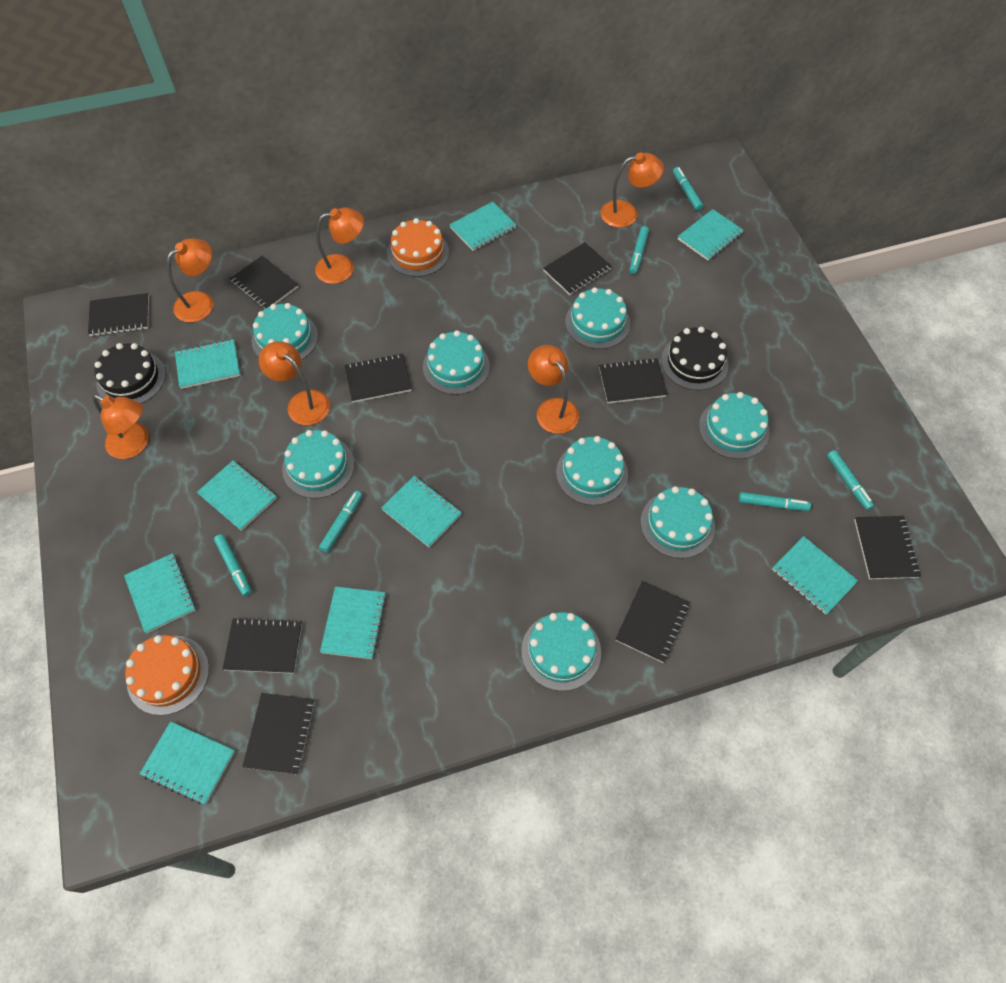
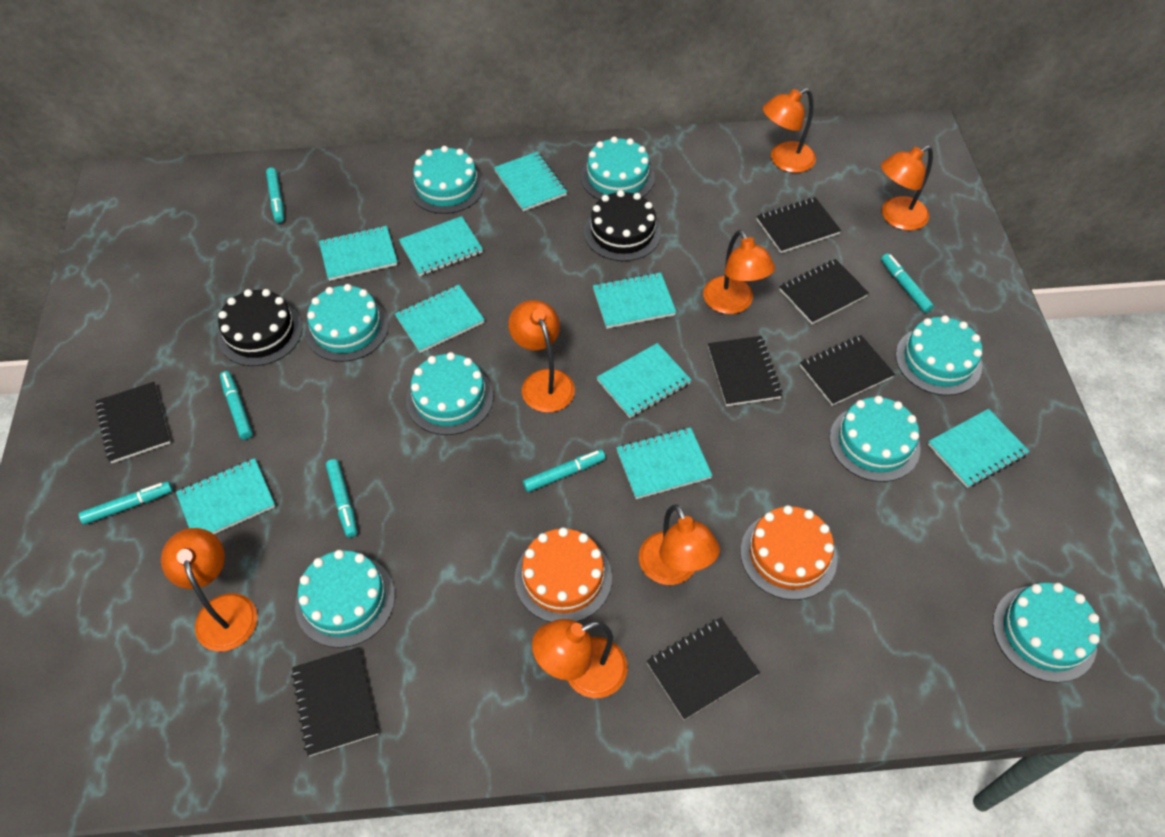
black notebook: 9 -> 7
orange lamp: 6 -> 7

